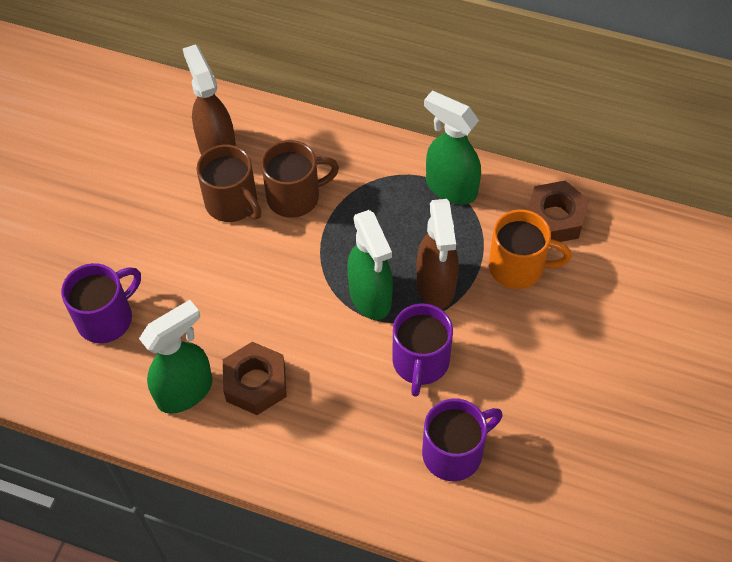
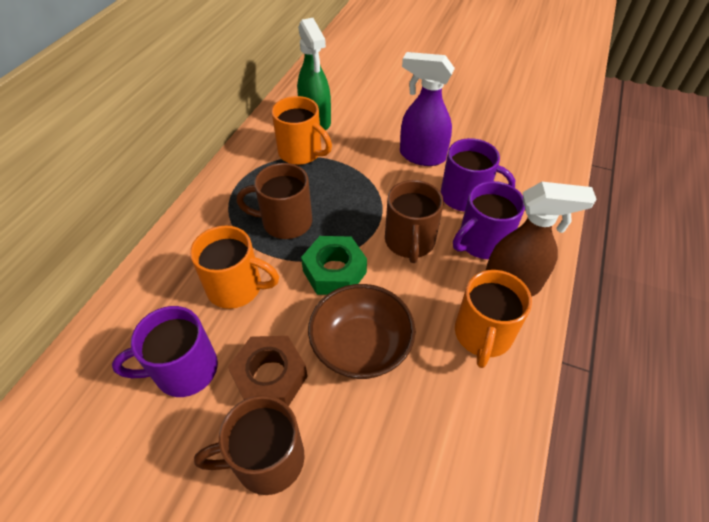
brown bowl: 0 -> 1
brown mug: 2 -> 3
brown nut: 2 -> 1
brown spray bottle: 2 -> 1
green nut: 0 -> 1
green spray bottle: 3 -> 1
orange mug: 1 -> 3
purple spray bottle: 0 -> 1

